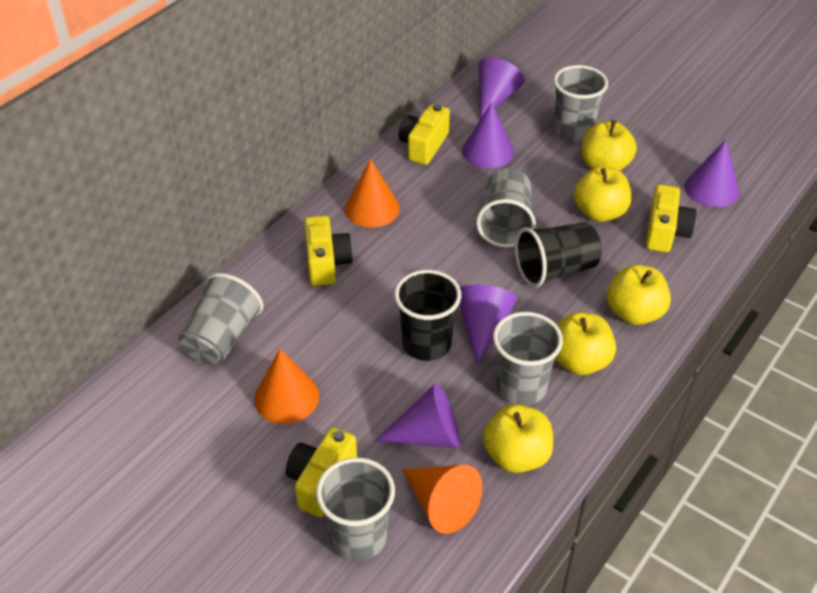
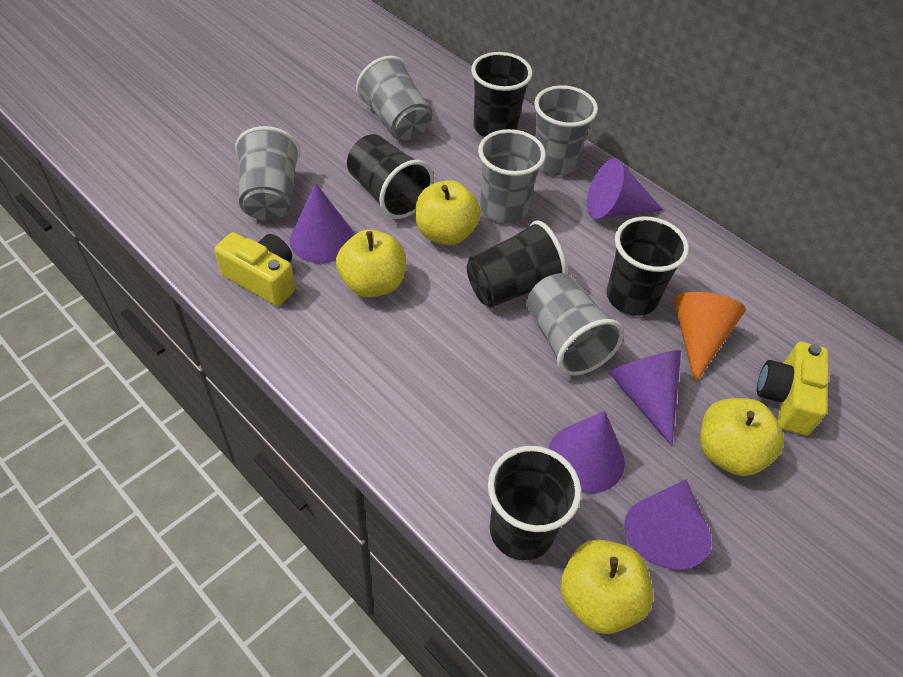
black cup: 2 -> 5
orange cone: 3 -> 1
yellow apple: 5 -> 4
yellow camera: 4 -> 2

